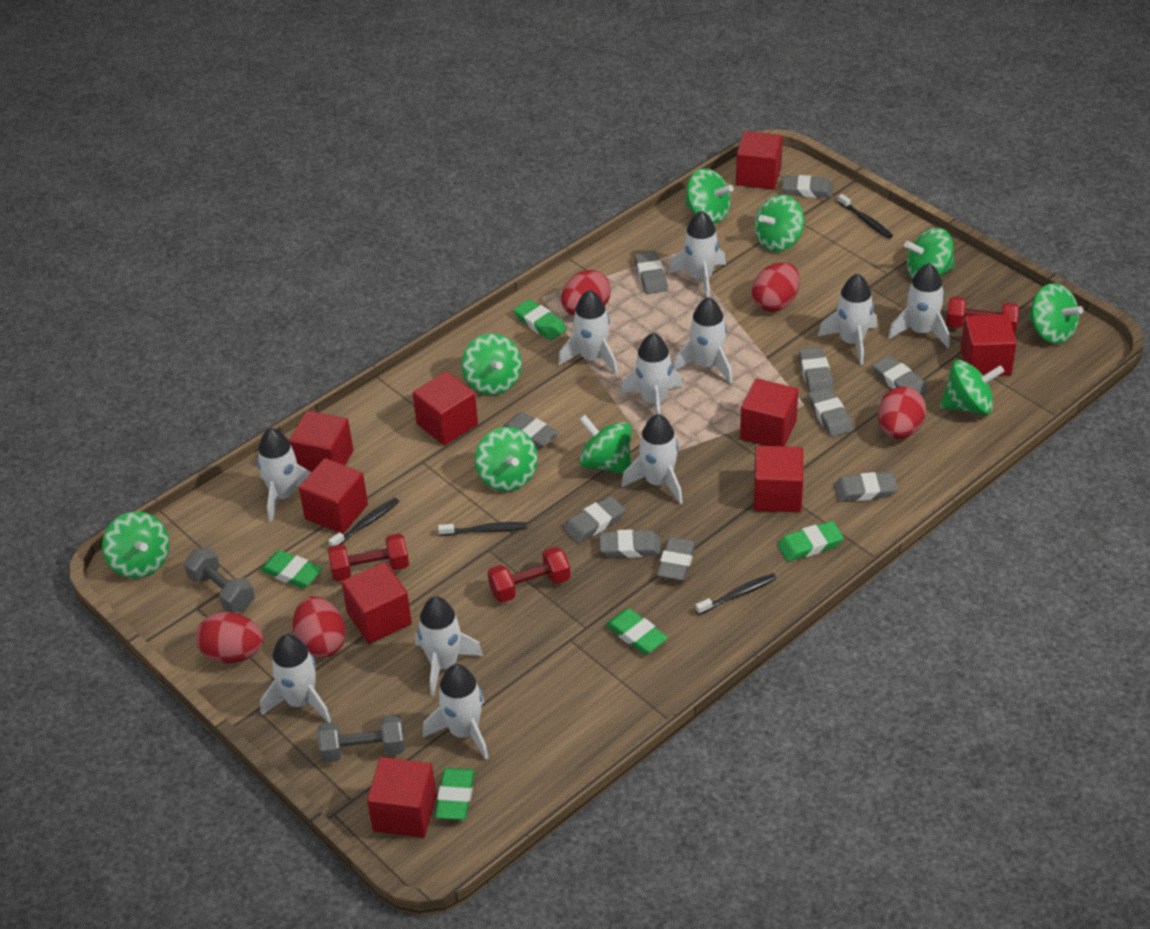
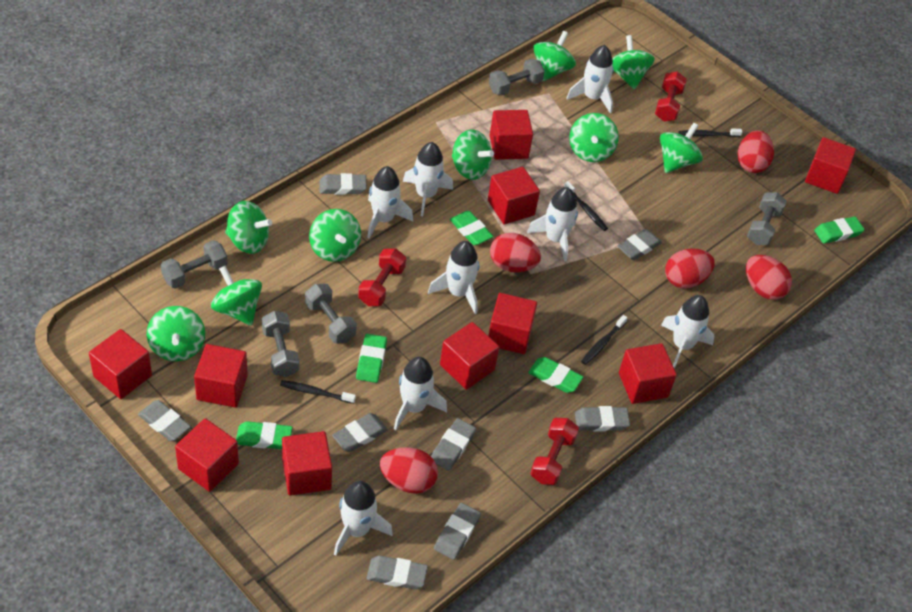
grey dumbbell: 2 -> 5
grey eraser: 10 -> 8
red cube: 9 -> 10
white rocket: 11 -> 8

